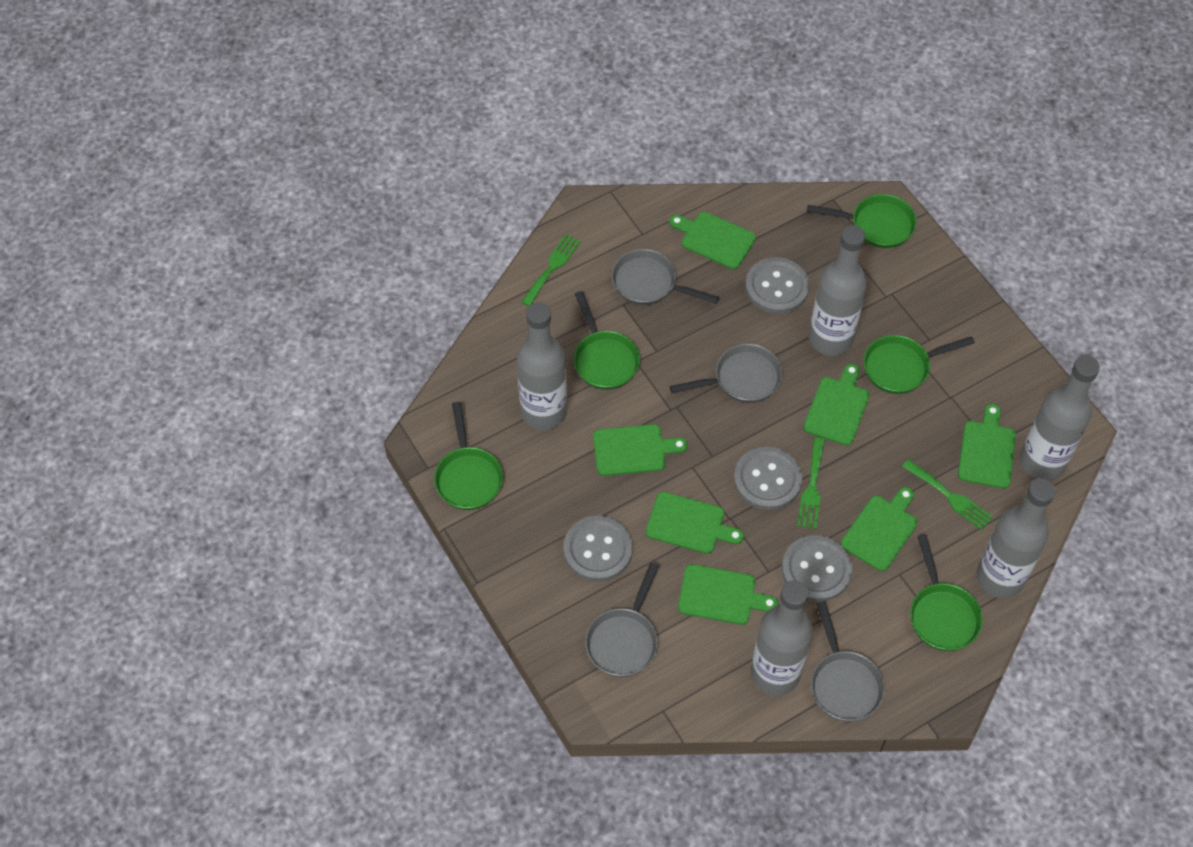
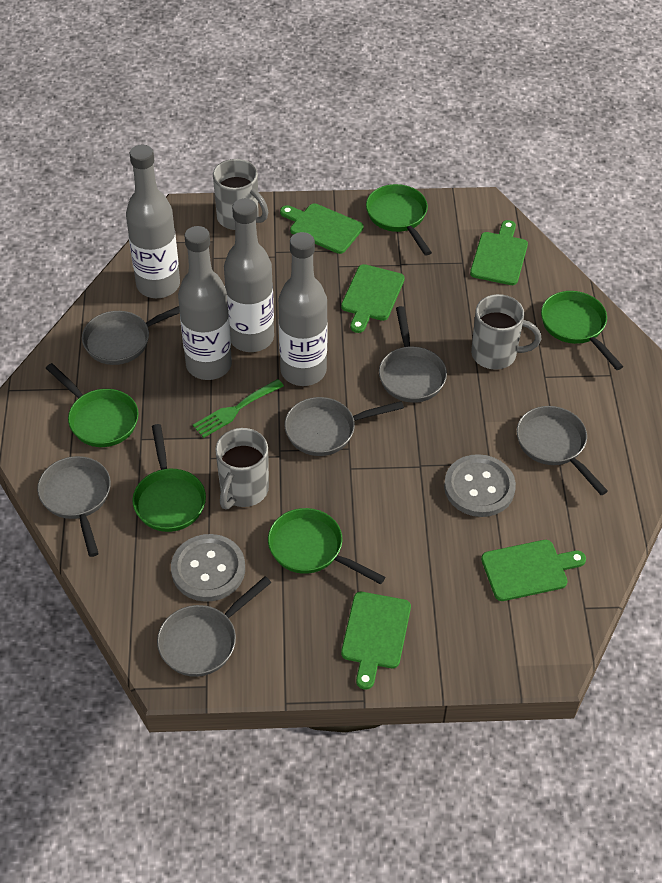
green cutting board: 7 -> 5
green fork: 3 -> 1
grey bottle: 5 -> 4
grey button: 4 -> 2
grey mug: 0 -> 3
grey pan: 4 -> 6

